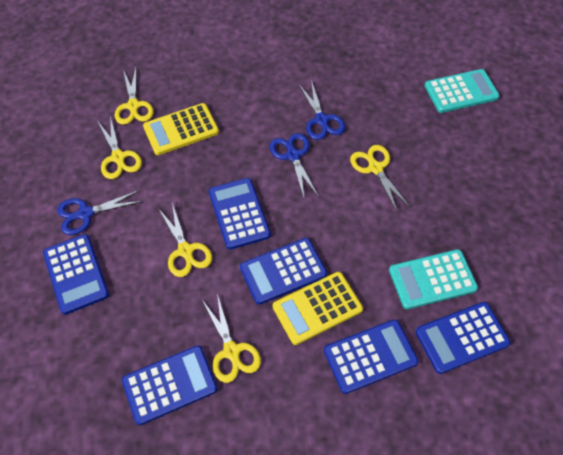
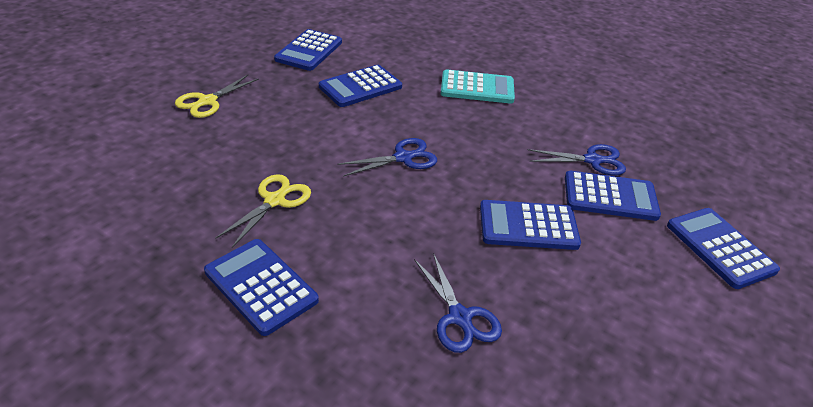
turquoise calculator: 2 -> 1
yellow calculator: 2 -> 0
yellow scissors: 5 -> 2

